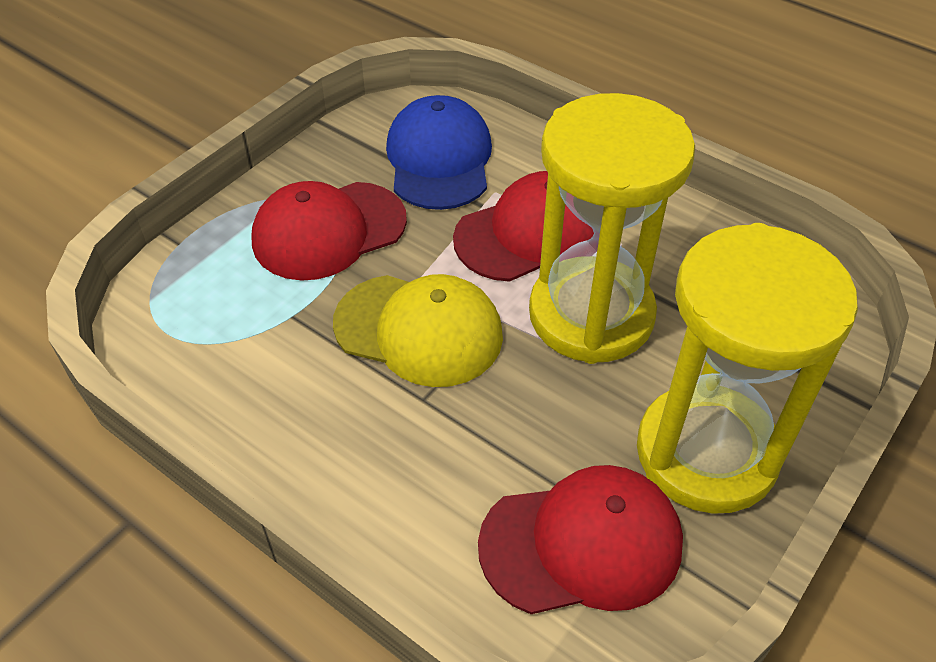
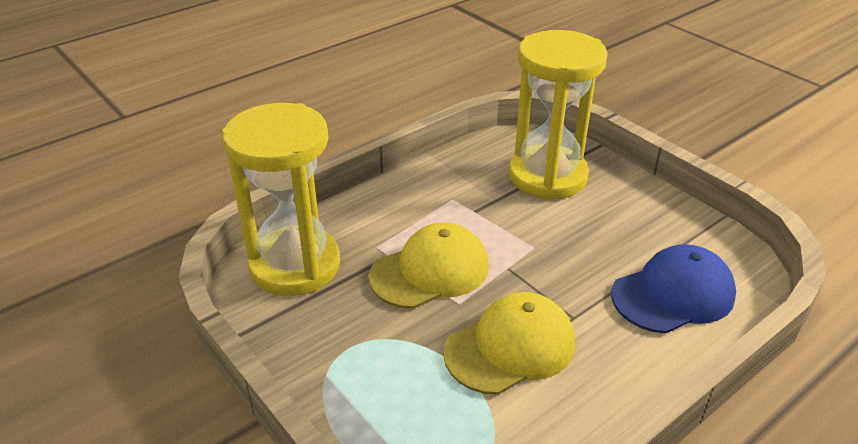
red cap: 3 -> 0
yellow cap: 1 -> 2

